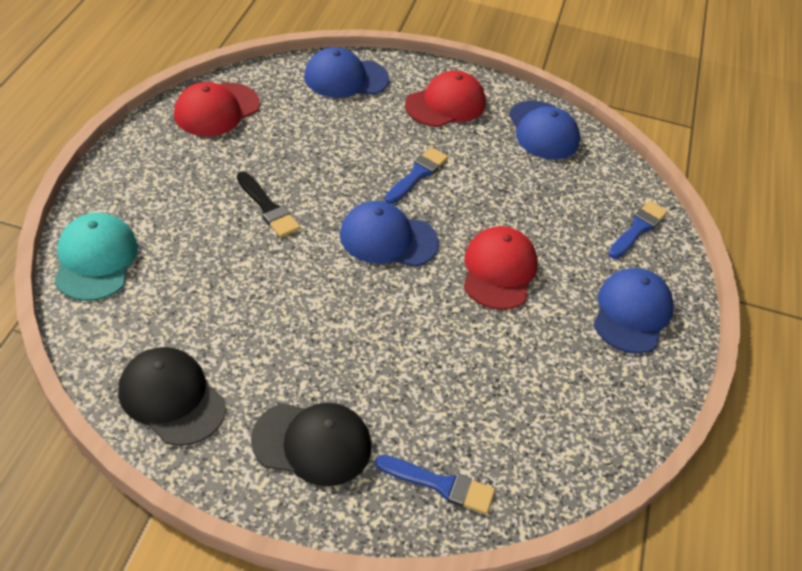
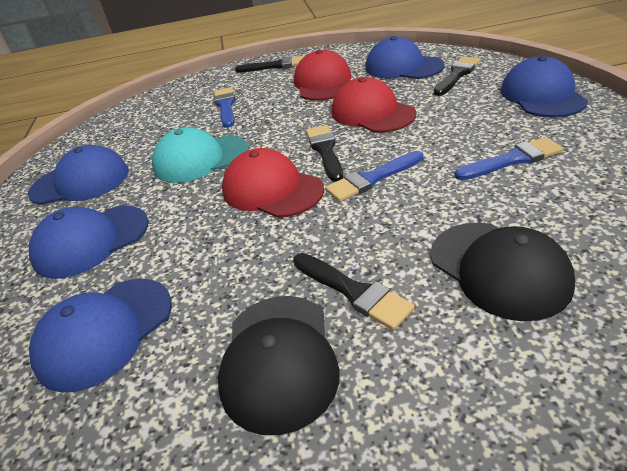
black brush: 1 -> 4
blue cap: 4 -> 5

